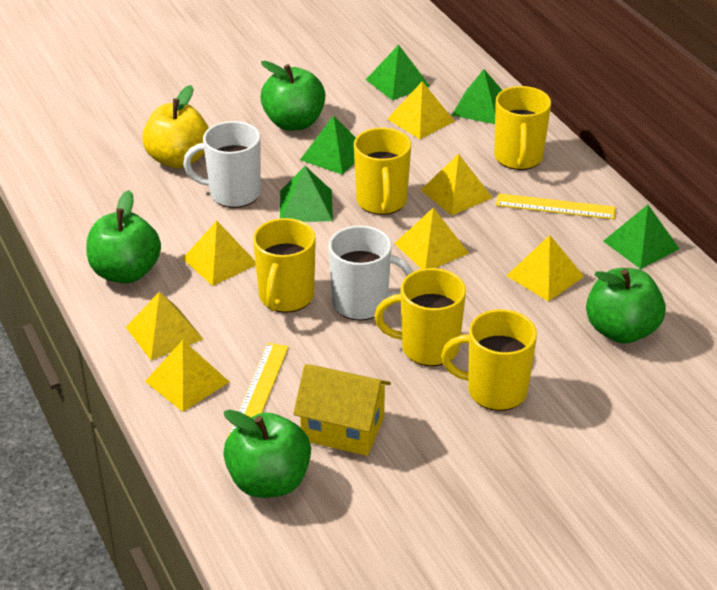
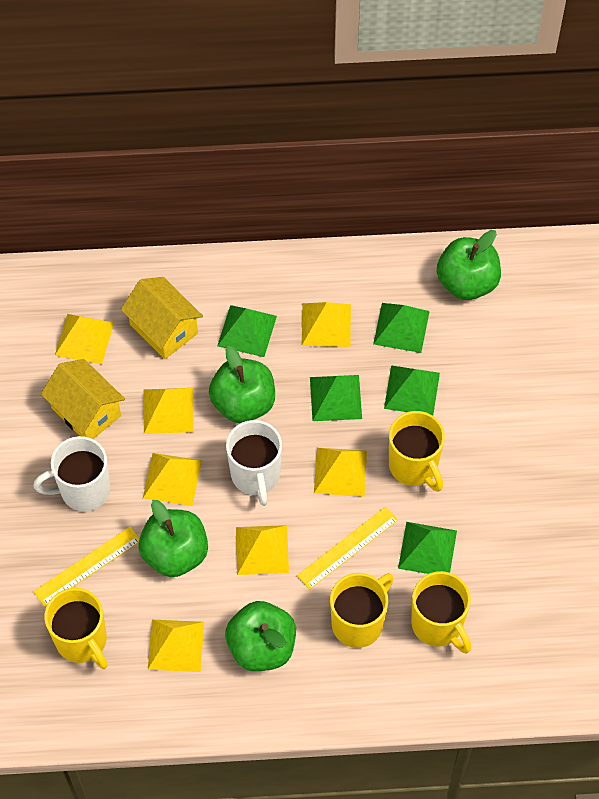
yellow apple: 1 -> 0
yellow house: 1 -> 2
yellow mug: 5 -> 4

